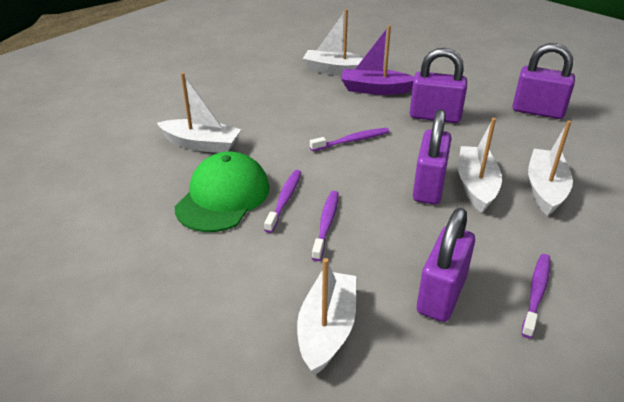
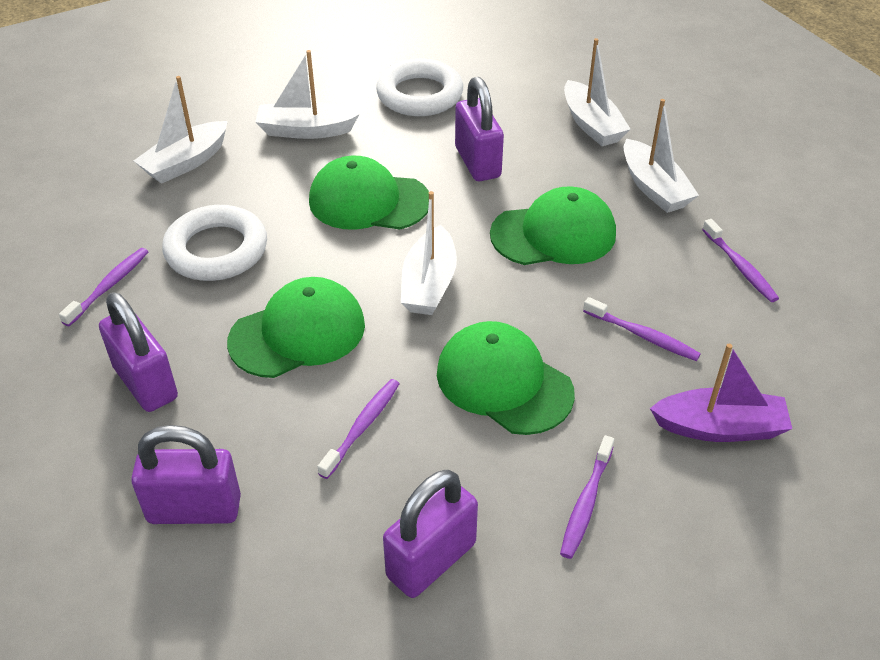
green cap: 1 -> 4
purple toothbrush: 4 -> 5
white ring: 0 -> 2

